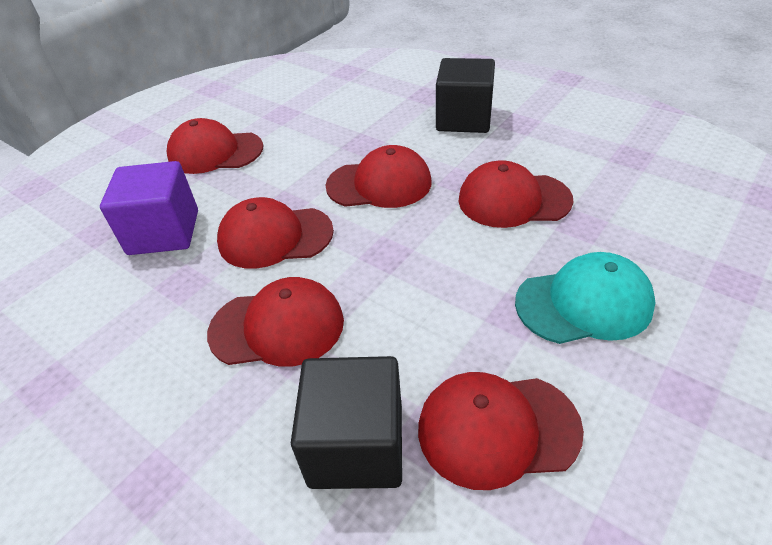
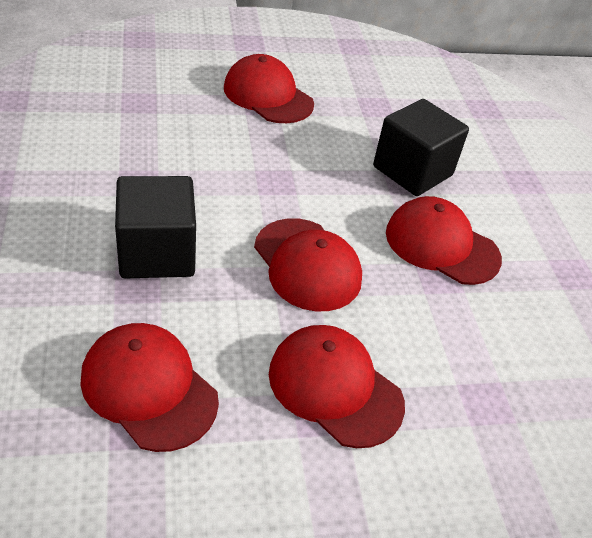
purple cube: 1 -> 0
red cap: 6 -> 5
turquoise cap: 1 -> 0

